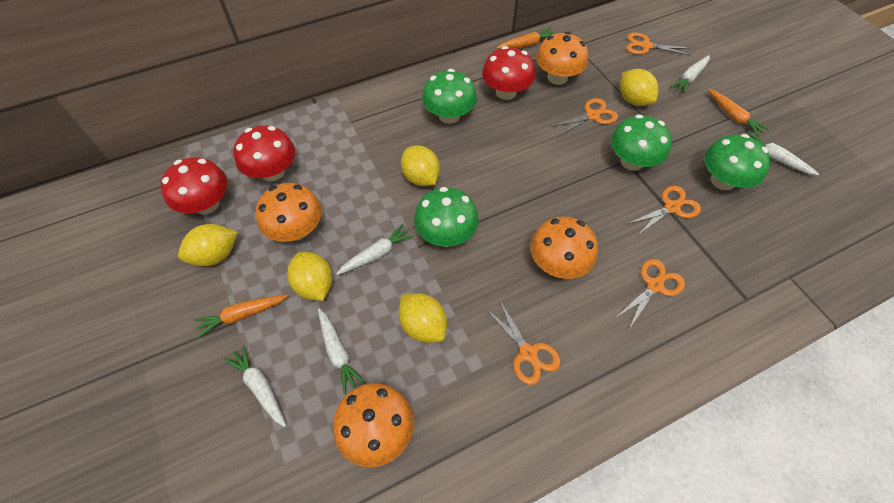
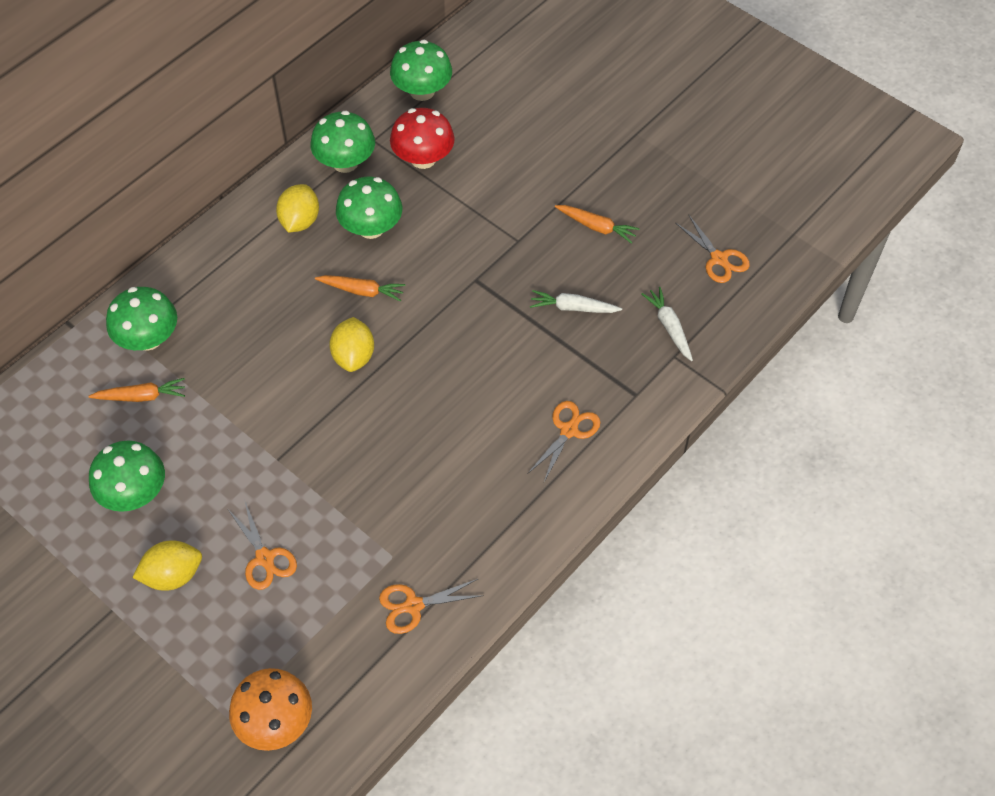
green mushroom: 4 -> 5
orange mushroom: 4 -> 1
orange scissors: 5 -> 4
red mushroom: 3 -> 1
white carrot: 5 -> 2
yellow lemon: 5 -> 3

